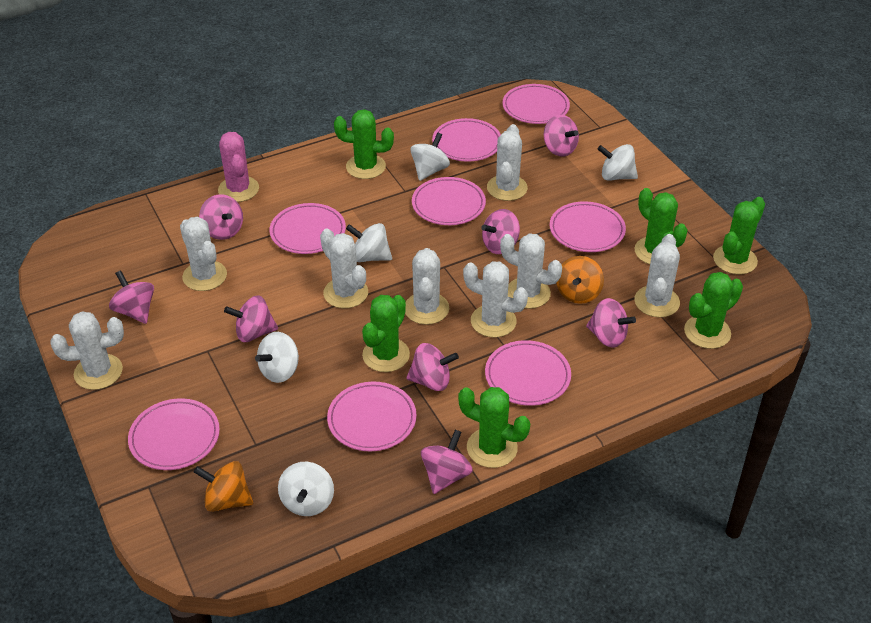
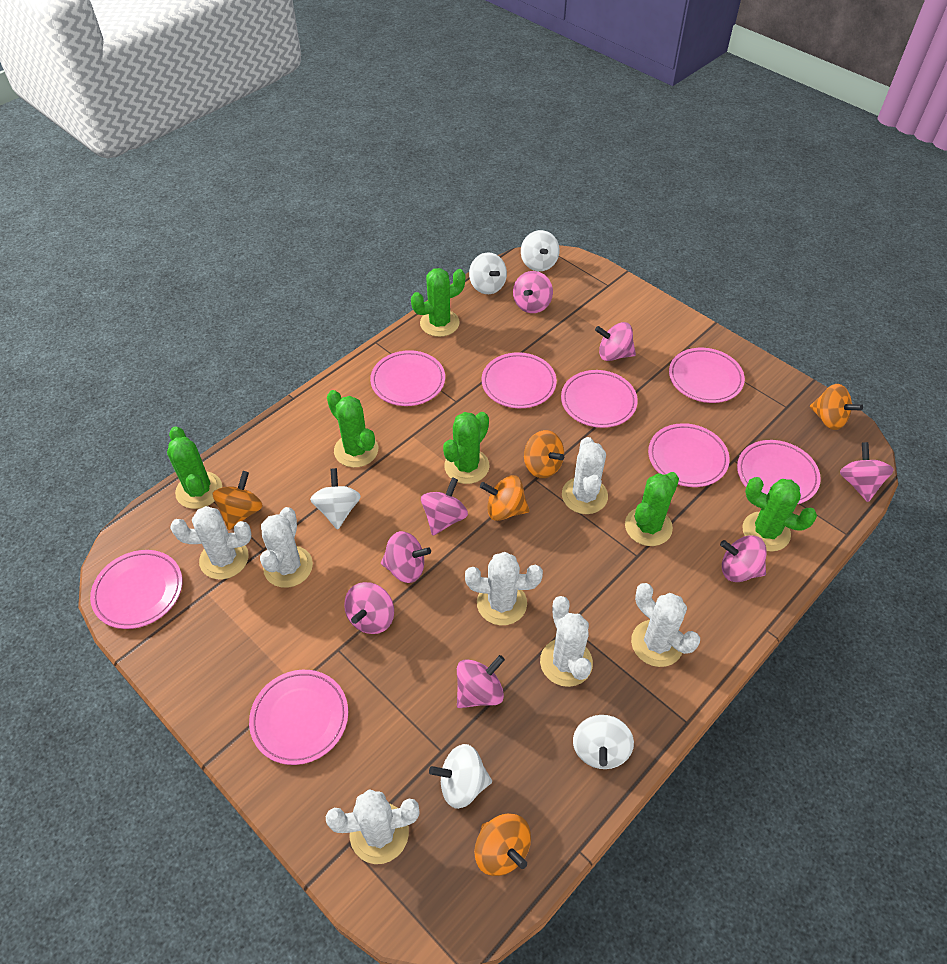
orange spinning top: 2 -> 5
pink cactus: 1 -> 0
white cactus: 8 -> 7

